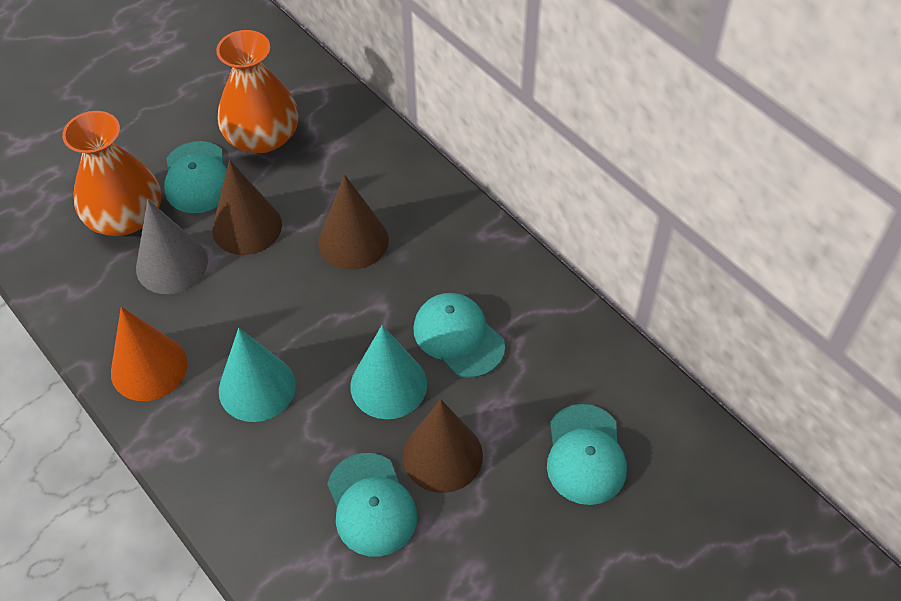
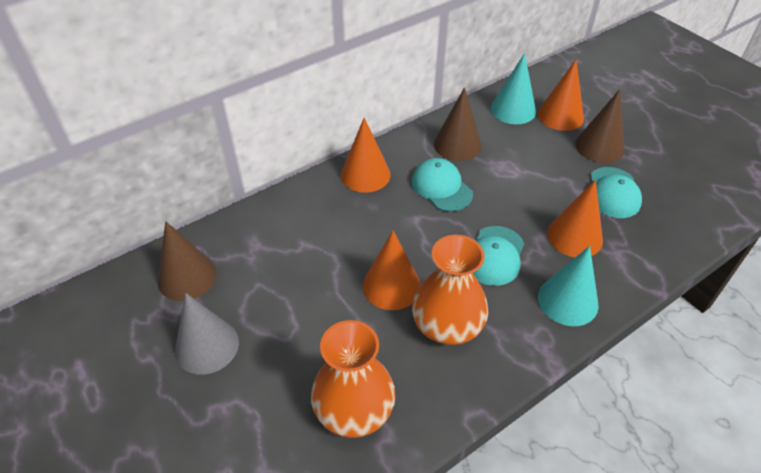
orange cone: 1 -> 4
turquoise cap: 4 -> 3

